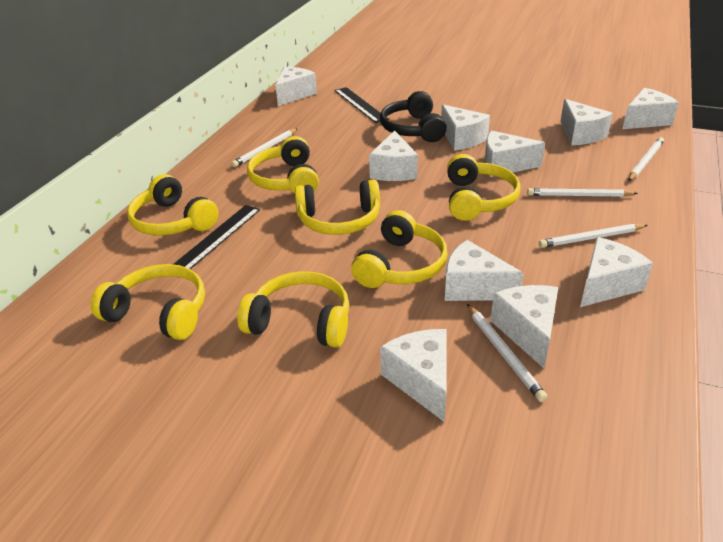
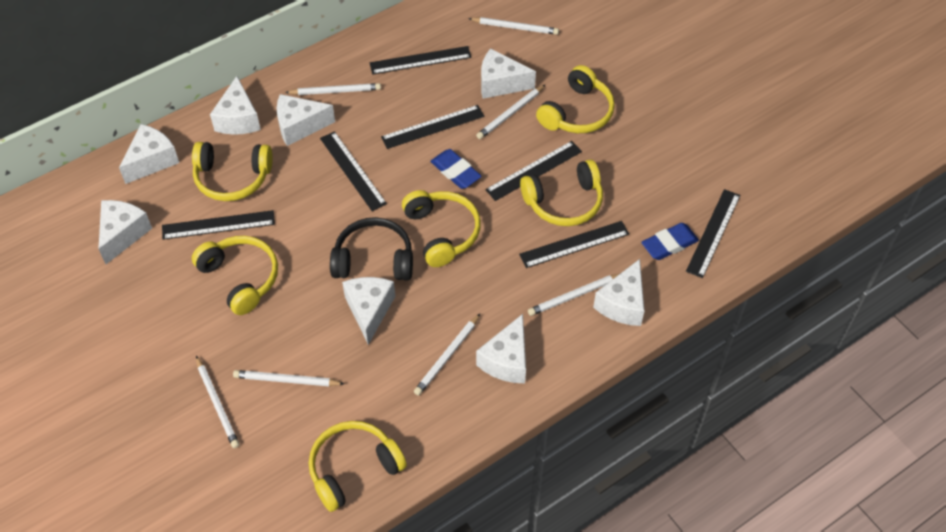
black ruler: 2 -> 7
blue eraser: 0 -> 2
white cheese: 10 -> 8
white pencil: 5 -> 7
yellow headphones: 7 -> 6

